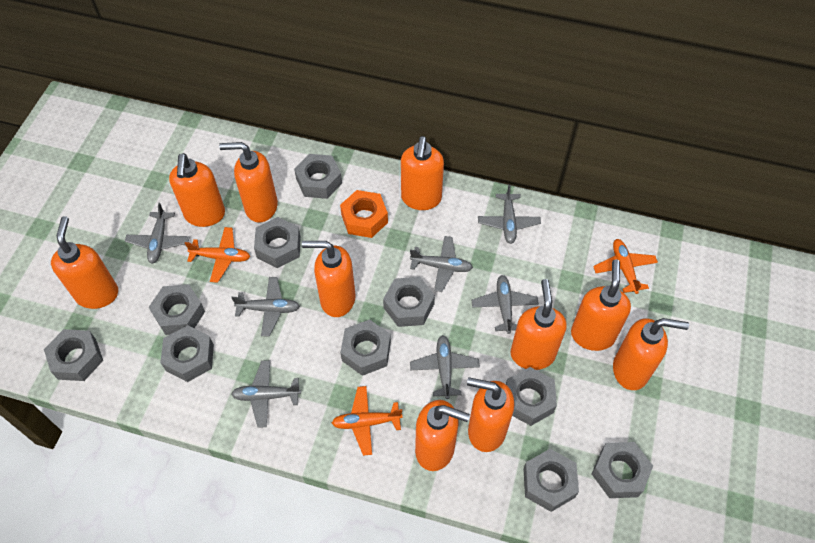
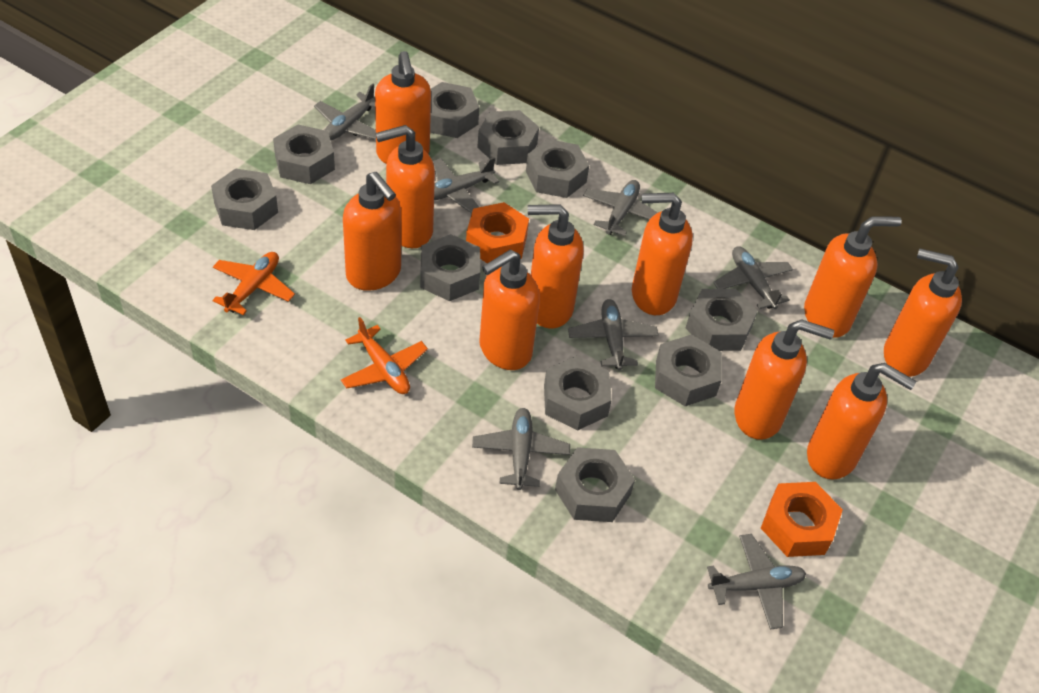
orange nut: 1 -> 2
orange plane: 3 -> 2

